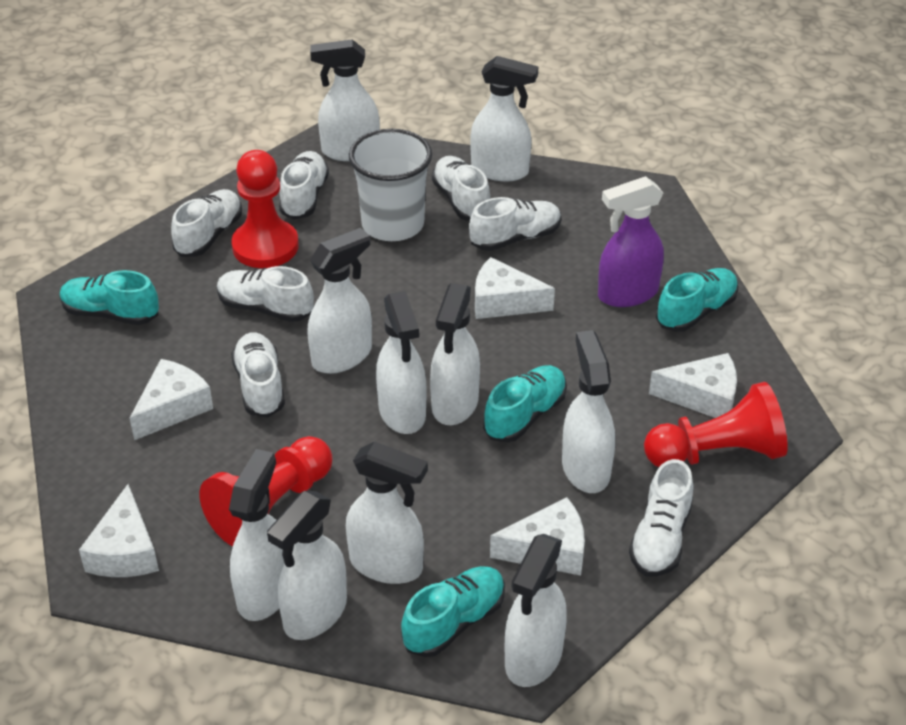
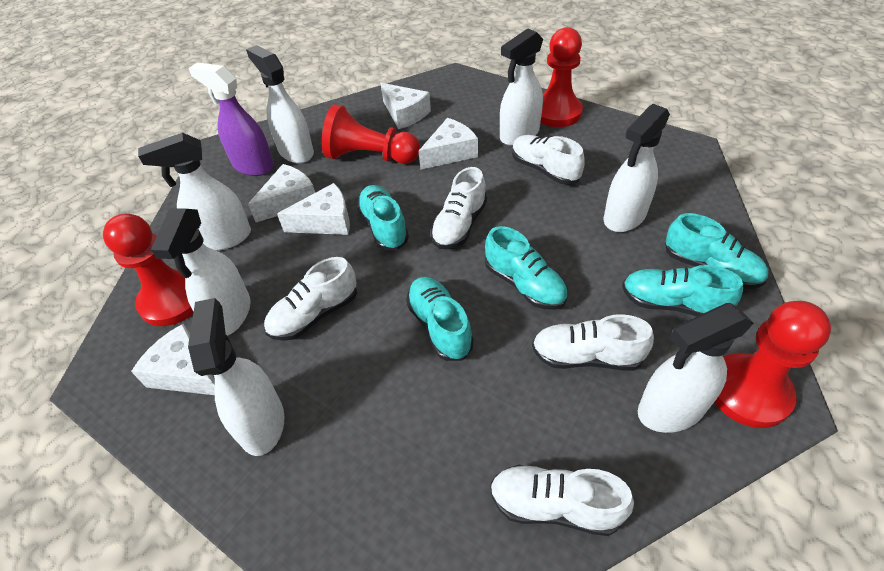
red pawn: 3 -> 4
turquoise shoe: 4 -> 5
white cup: 1 -> 0
white shoe: 7 -> 5
white spray bottle: 10 -> 7

